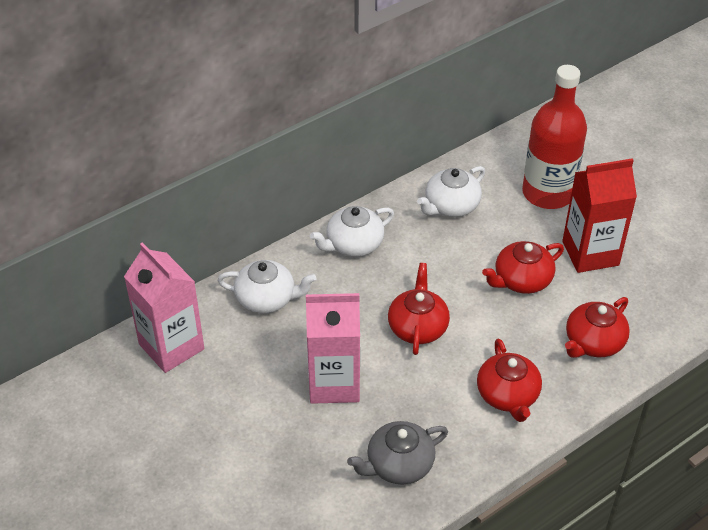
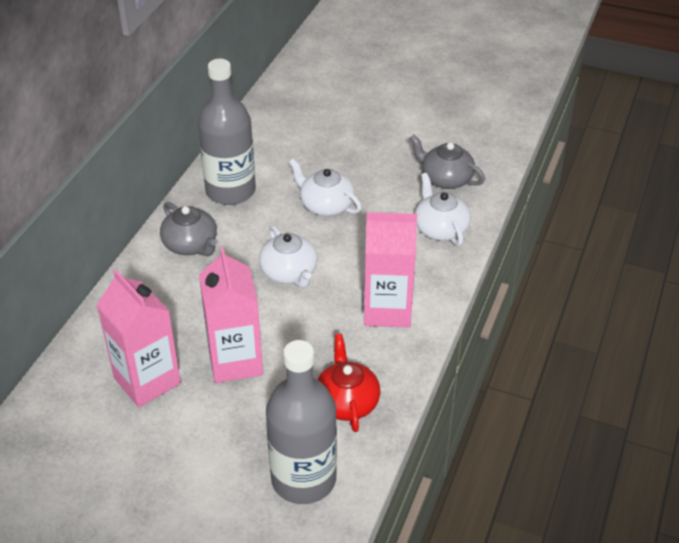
grey bottle: 0 -> 2
grey teapot: 1 -> 2
pink carton: 2 -> 3
red bottle: 1 -> 0
red carton: 1 -> 0
red teapot: 4 -> 1

